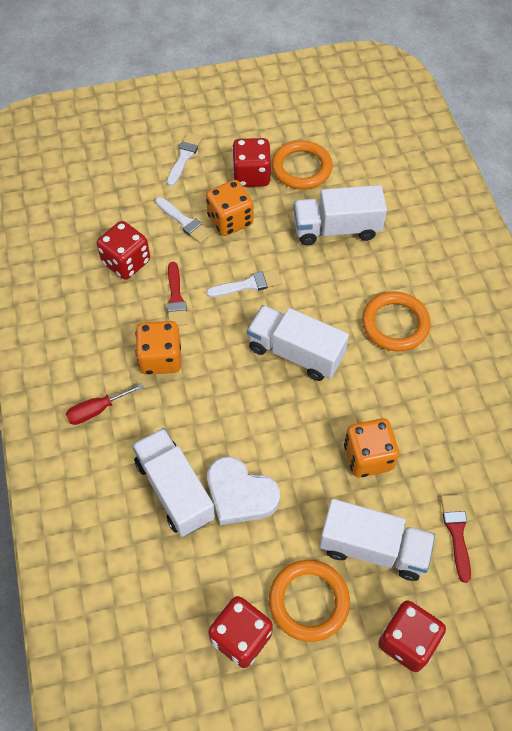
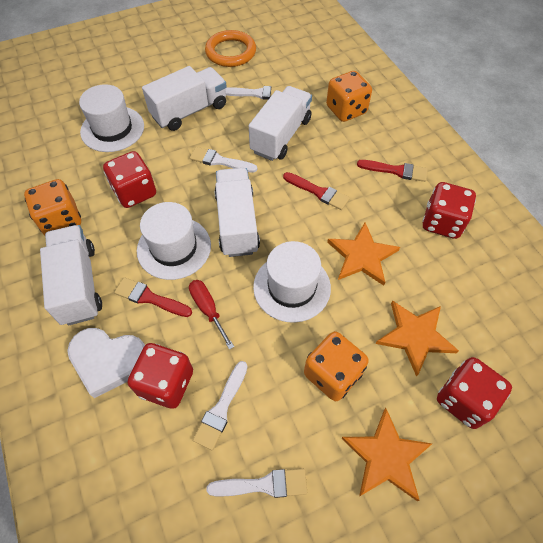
orange ring: 3 -> 1
orange star: 0 -> 3
red brush: 2 -> 3
white brush: 3 -> 4
white hat: 0 -> 3

